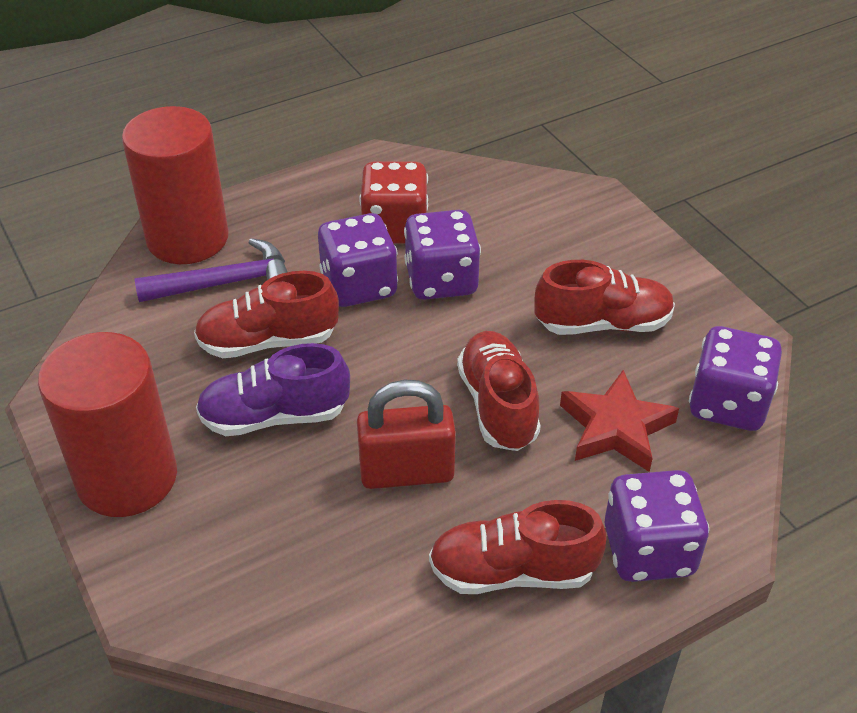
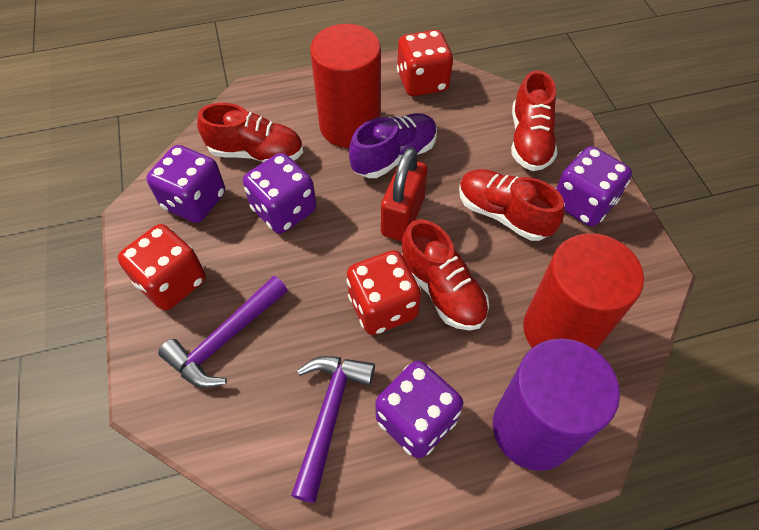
purple cylinder: 0 -> 1
purple hammer: 1 -> 2
red dice: 1 -> 3
red star: 1 -> 0

